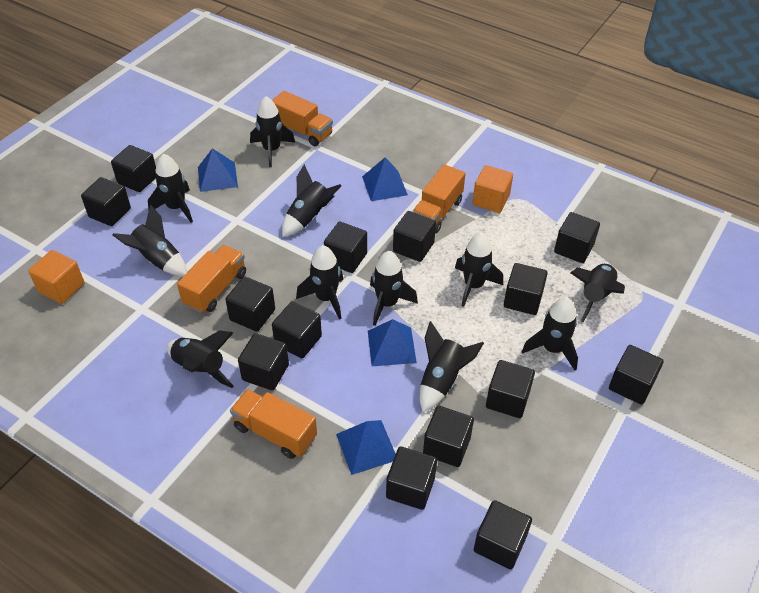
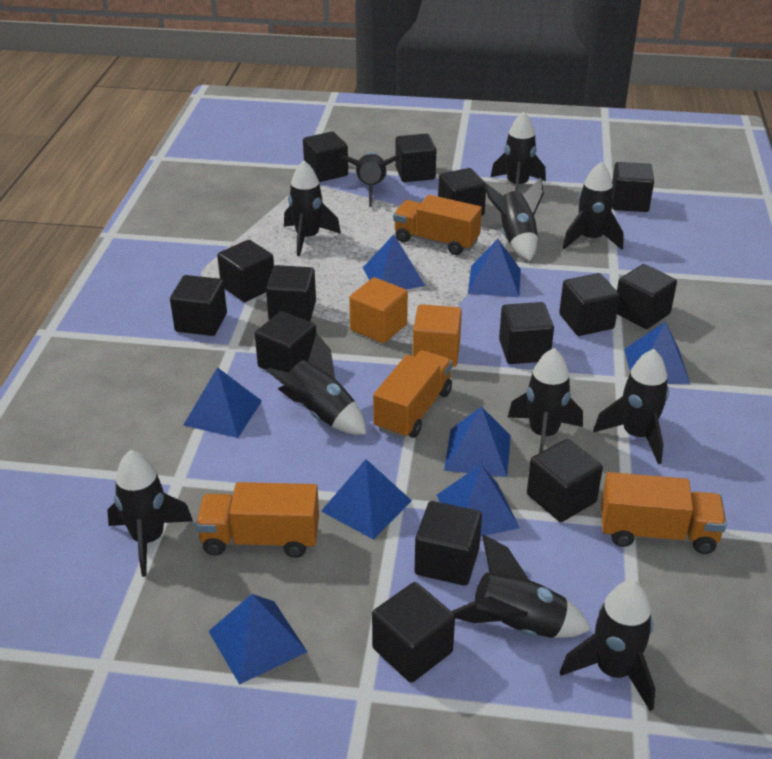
blue pyramid: 4 -> 8

